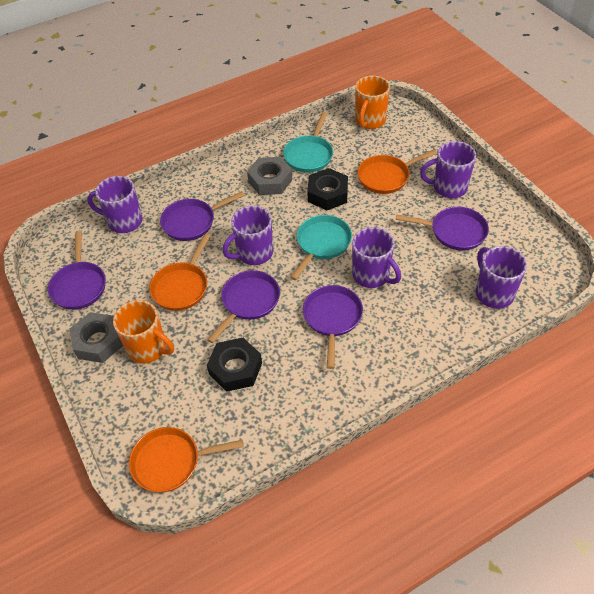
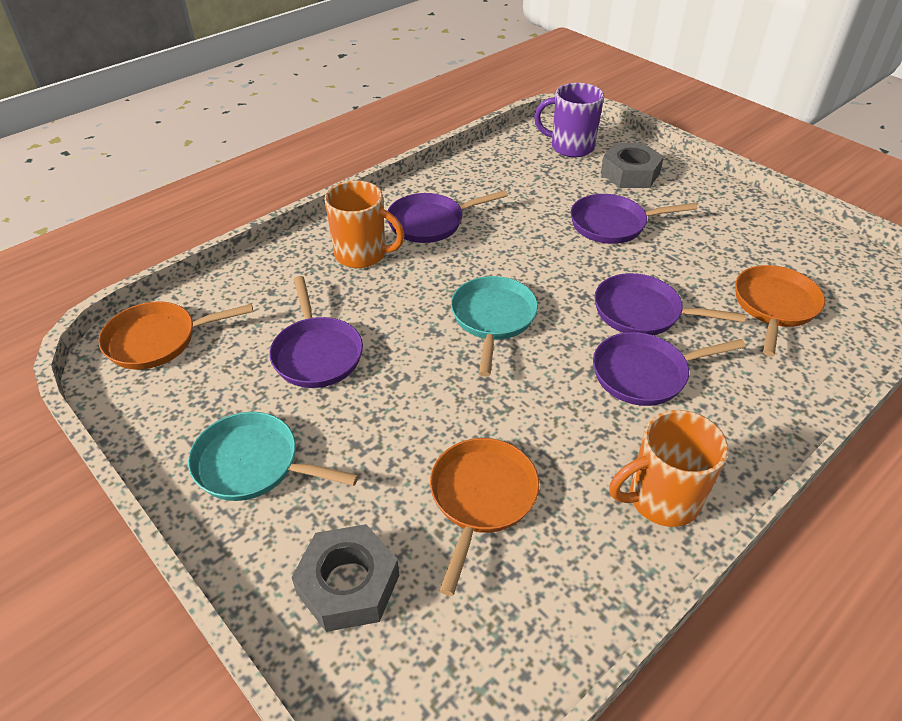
black nut: 2 -> 0
purple mug: 5 -> 1

